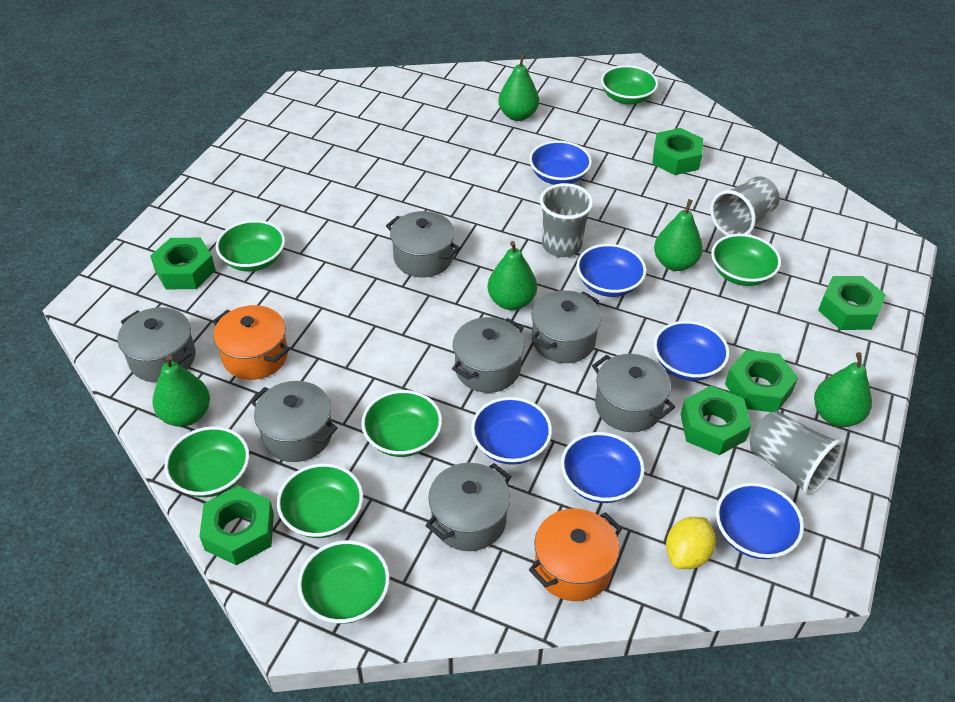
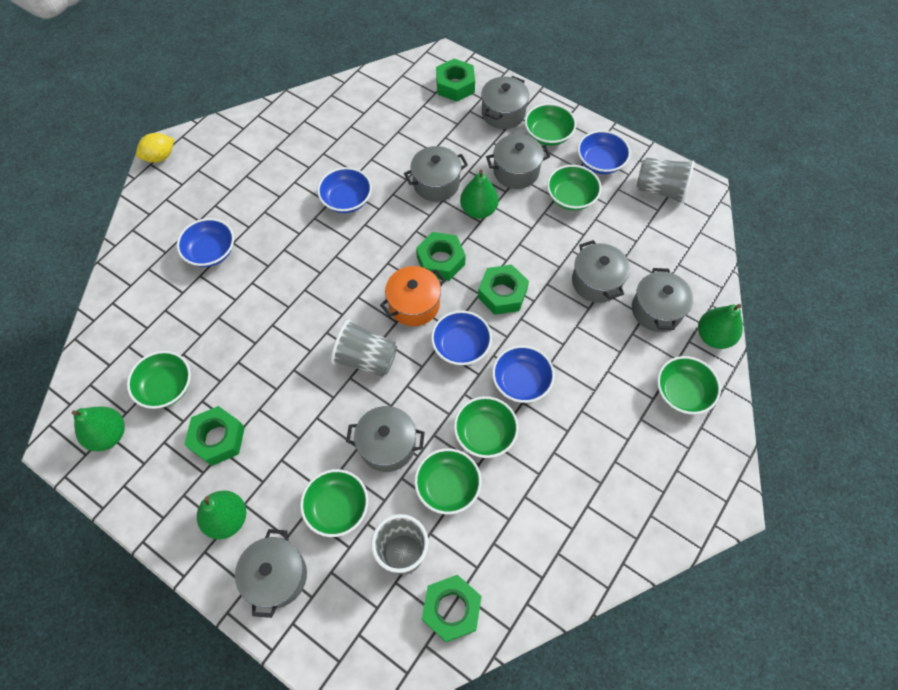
blue bowl: 6 -> 5
green nut: 6 -> 5
green pear: 5 -> 4
orange pot: 2 -> 1

